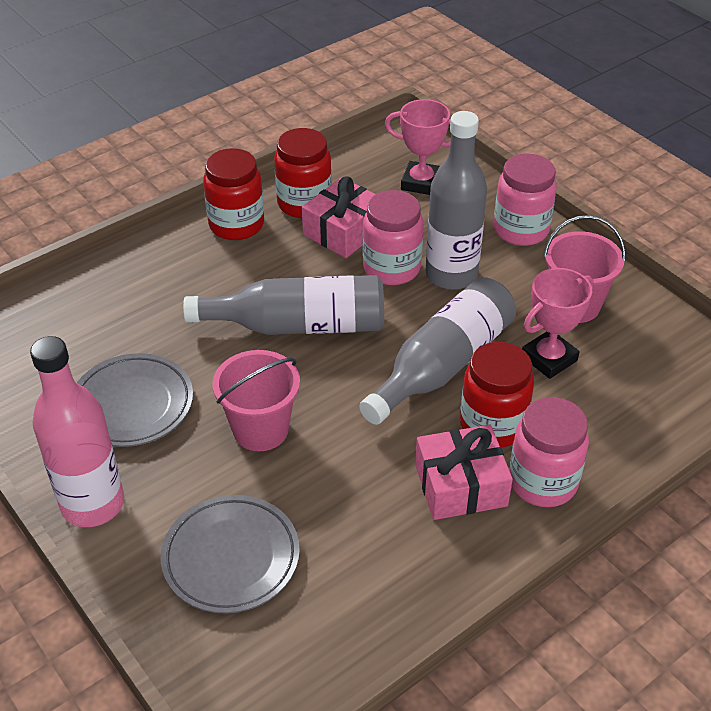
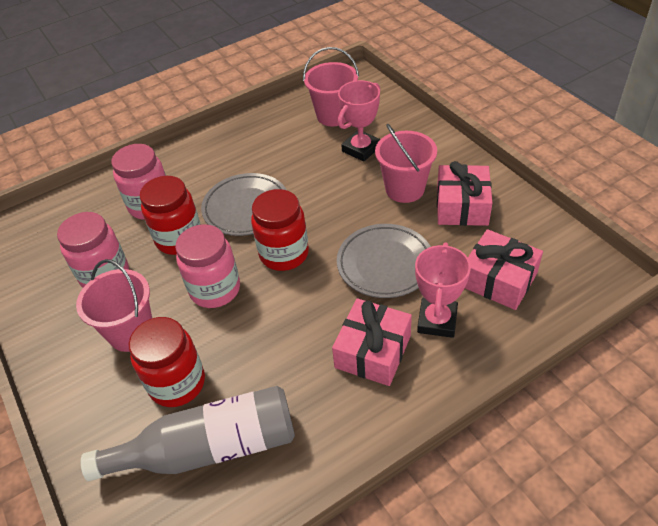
grey bottle: 3 -> 1
pink bottle: 1 -> 0
pink bucket: 2 -> 3
pink gift: 2 -> 3

